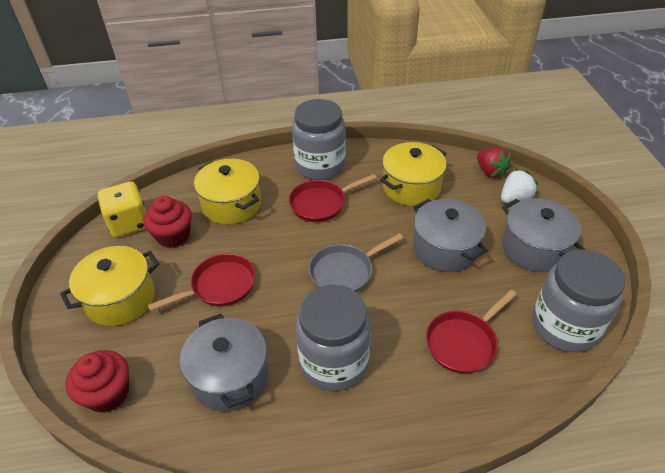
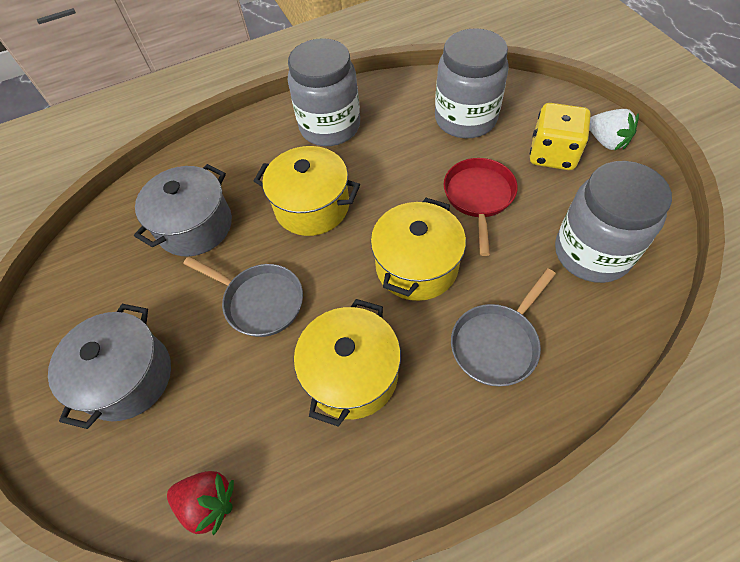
grey pan: 1 -> 2
grey pot: 3 -> 2
red cupcake: 2 -> 0
red pan: 3 -> 1

